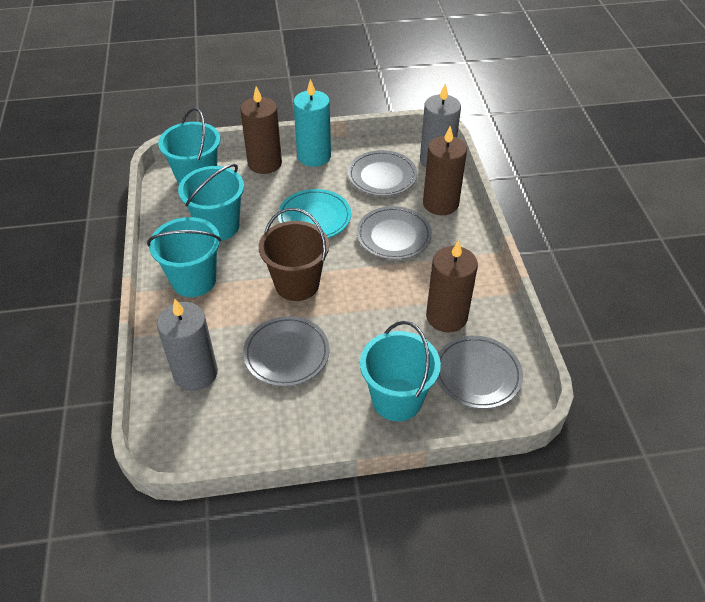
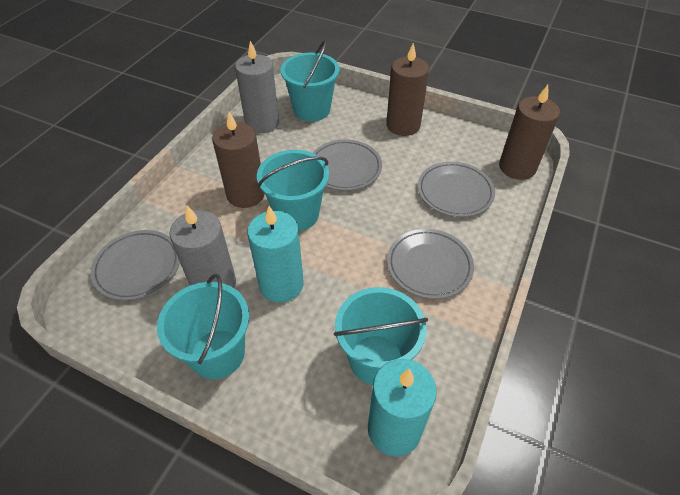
brown bucket: 1 -> 0
turquoise candle: 1 -> 2
turquoise plate: 1 -> 0

